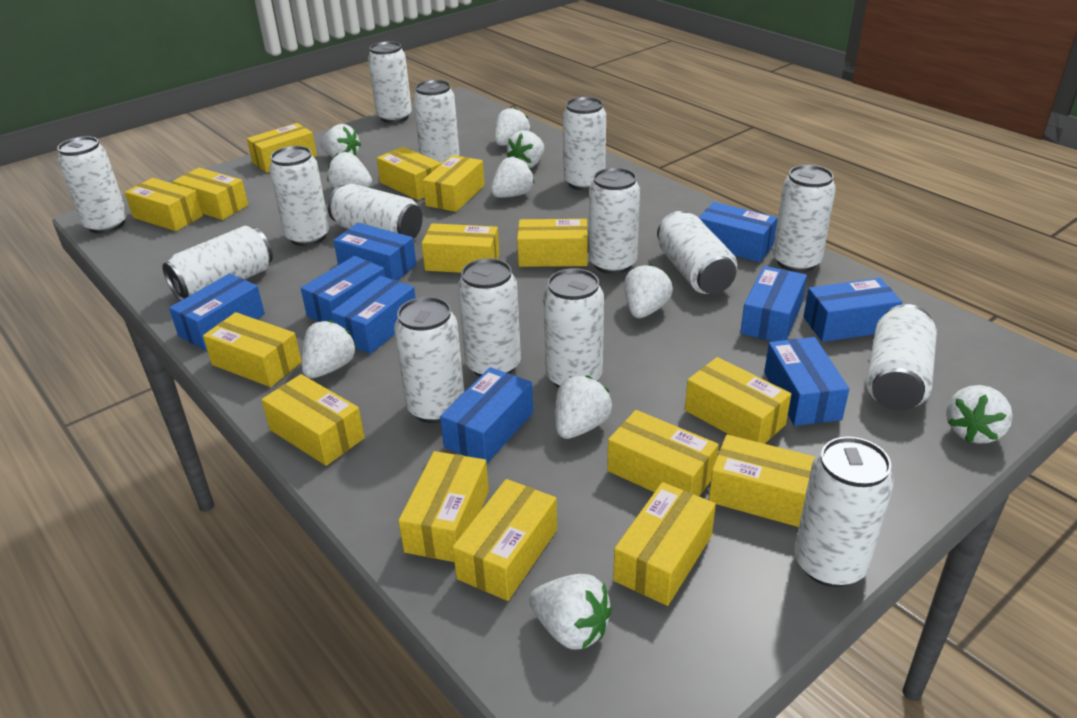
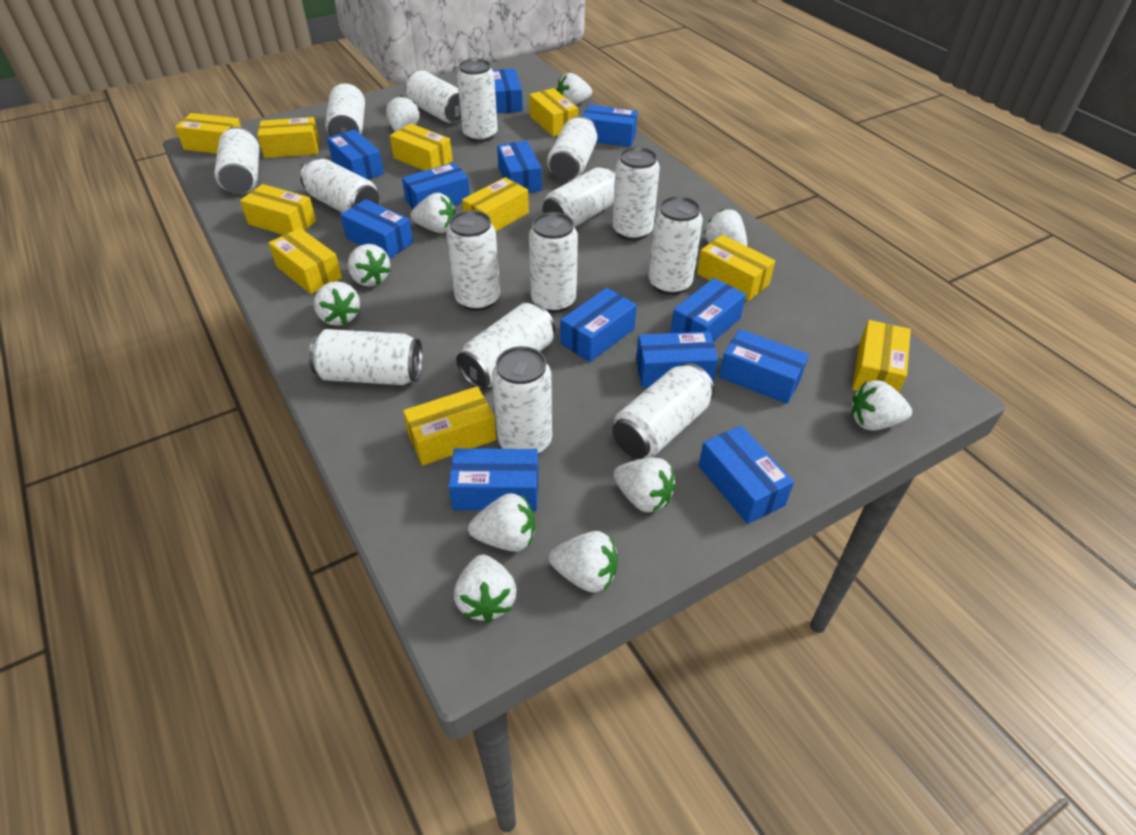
blue box: 9 -> 12
white strawberry: 10 -> 11
yellow box: 15 -> 10

